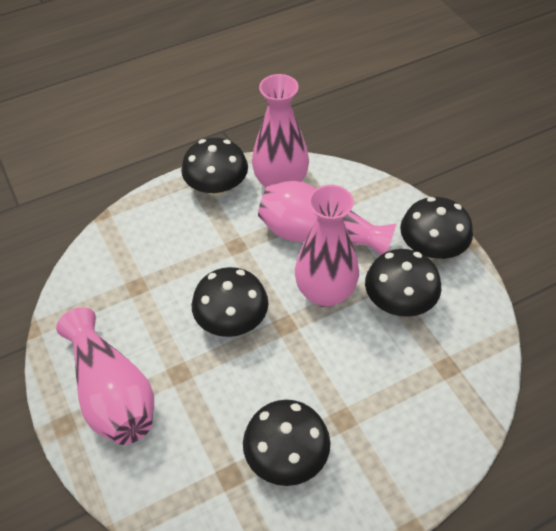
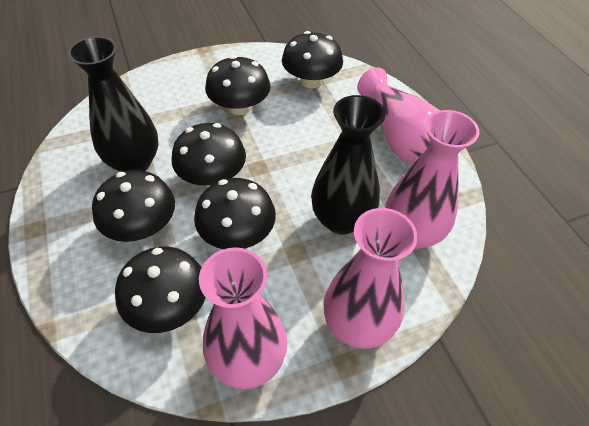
black mushroom: 5 -> 6
black vase: 0 -> 2

